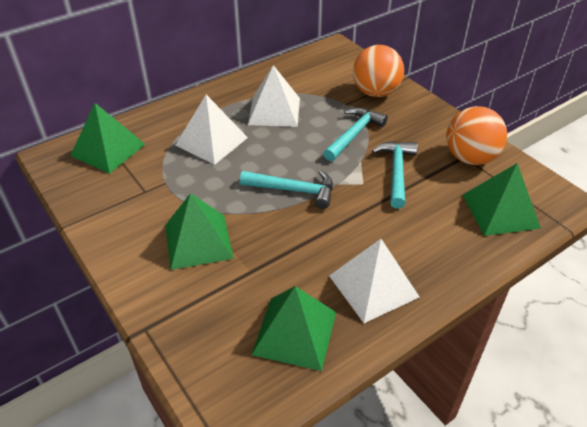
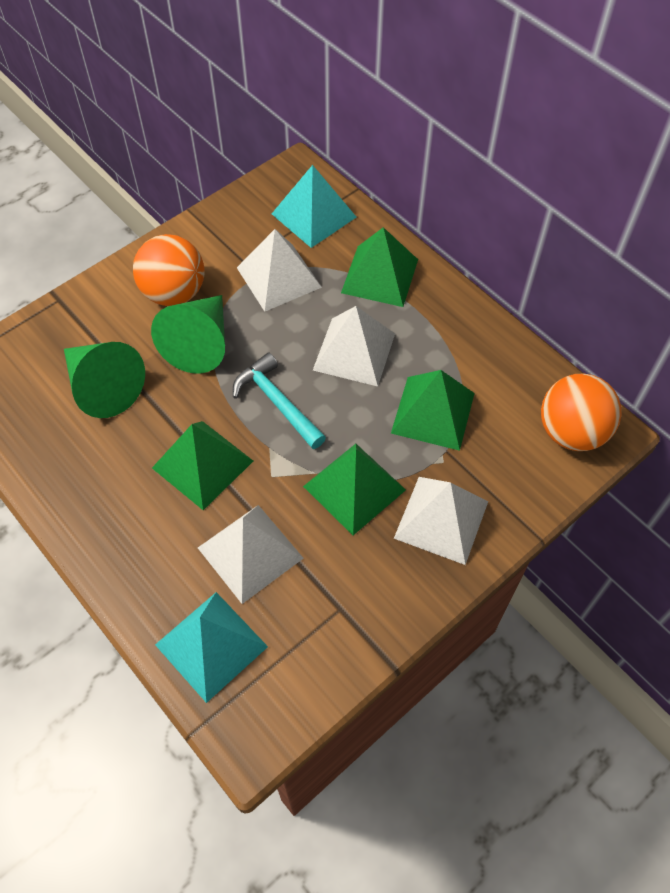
green cone: 0 -> 2
turquoise hammer: 3 -> 1
turquoise pyramid: 0 -> 2
white pyramid: 3 -> 4

